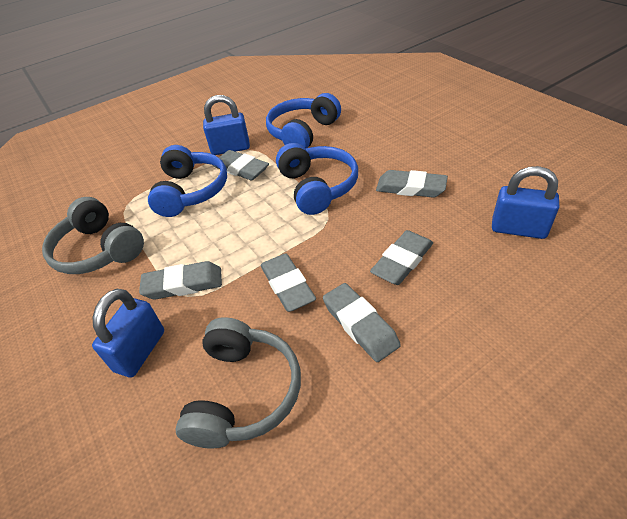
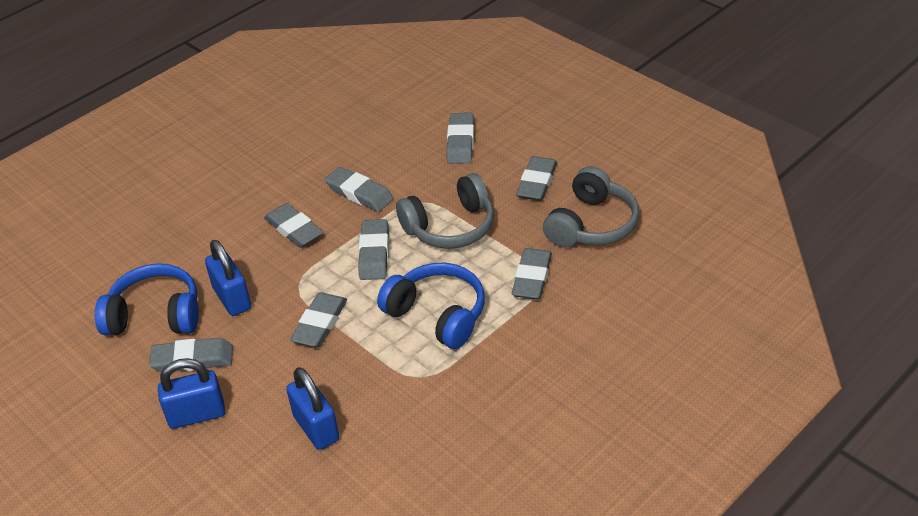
blue headphones: 3 -> 2
grey eraser: 6 -> 8

